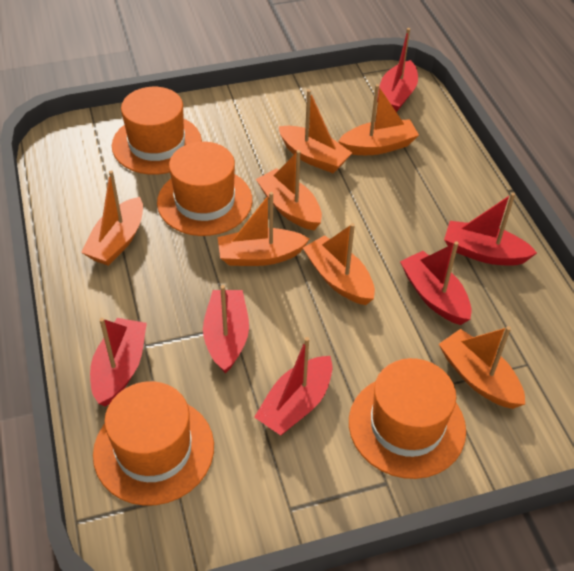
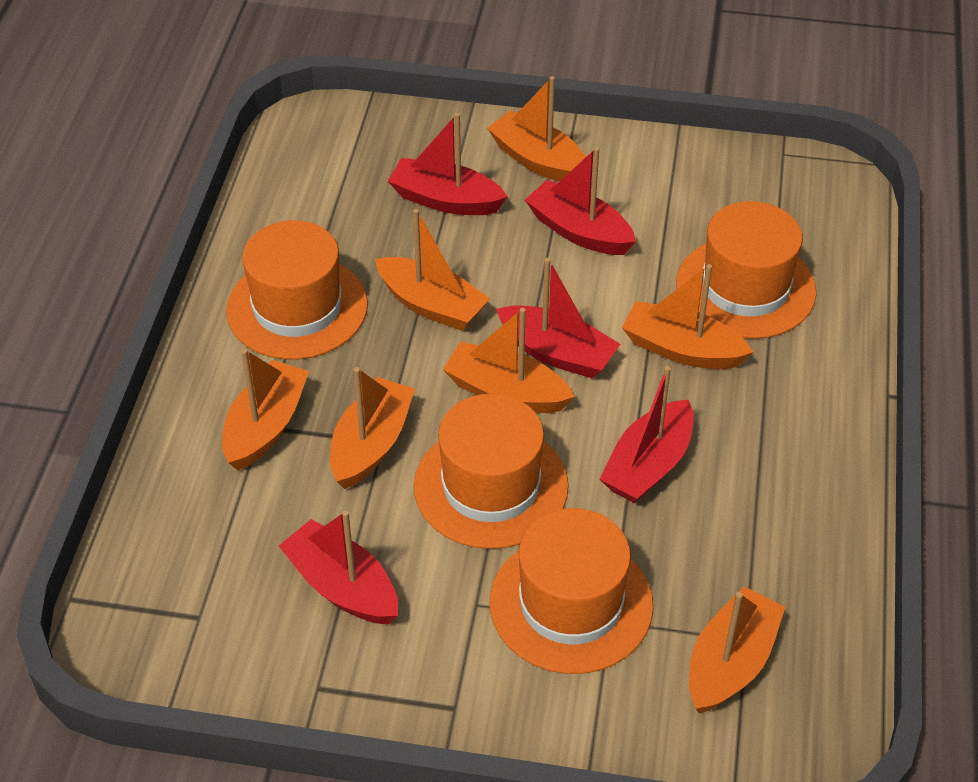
red boat: 6 -> 5

